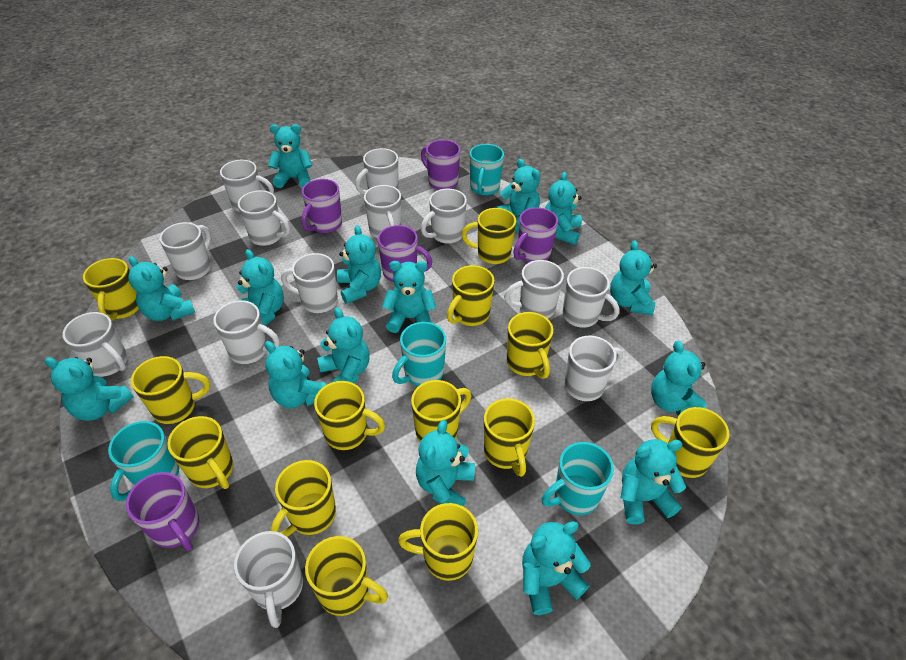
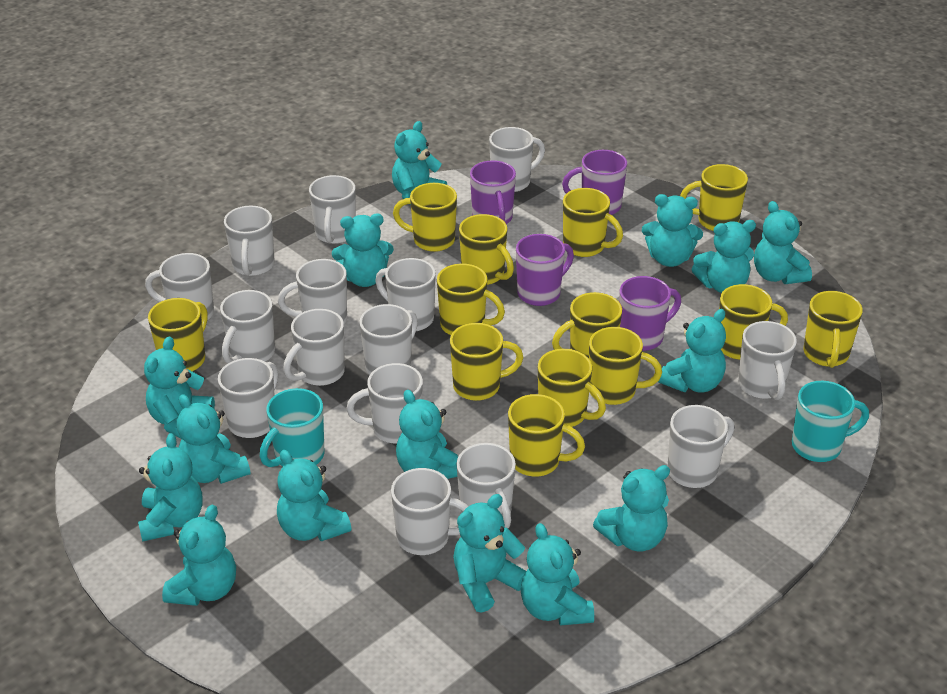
purple mug: 5 -> 4
turquoise mug: 4 -> 2
white mug: 13 -> 15

